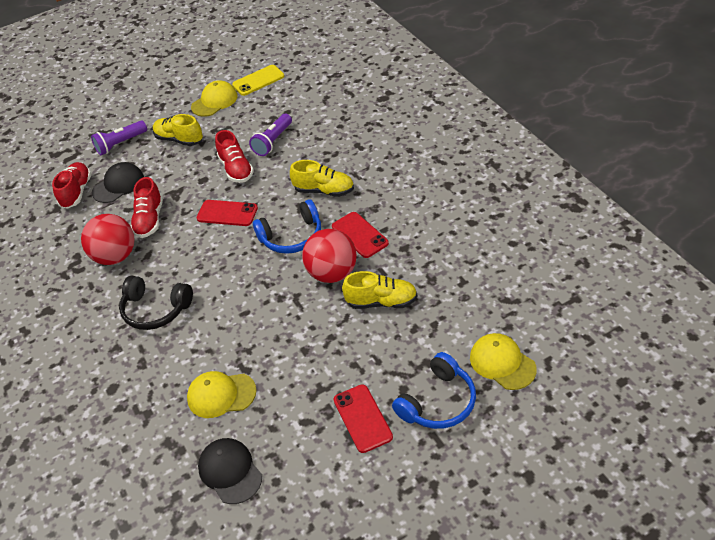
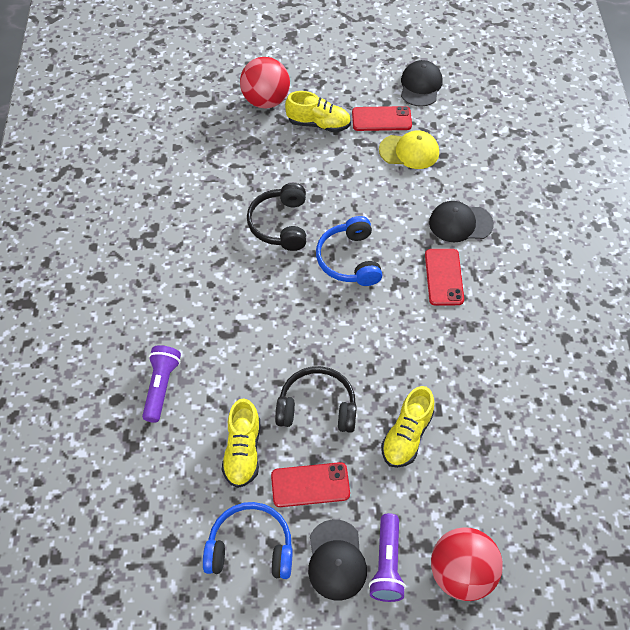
black cap: 2 -> 3
black headphones: 1 -> 2
red shoe: 3 -> 0
yellow cap: 3 -> 1
yellow phone: 1 -> 0

